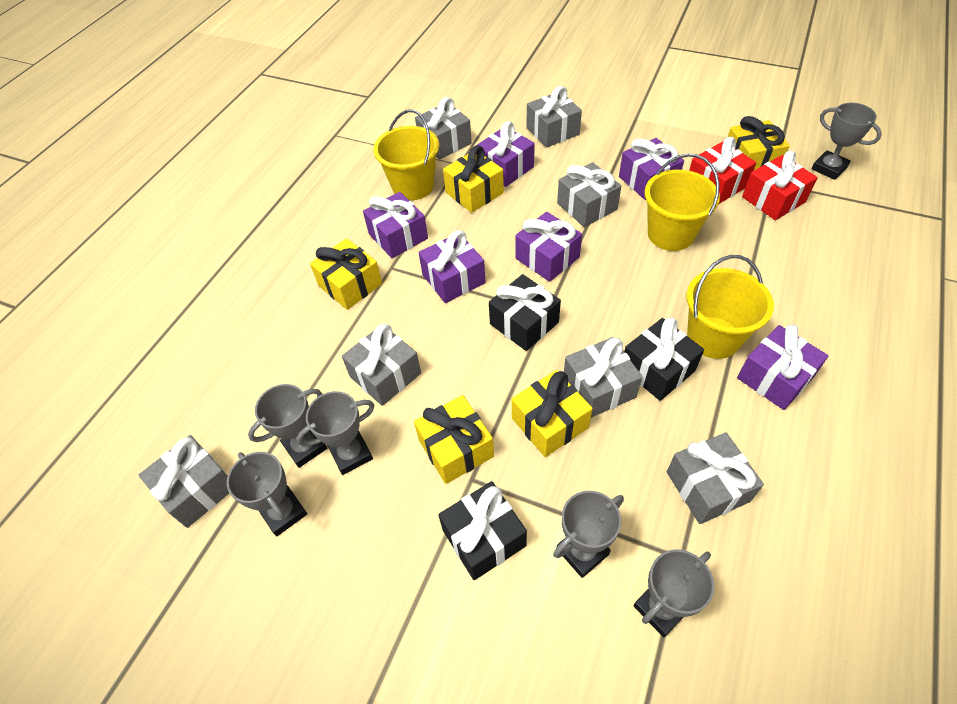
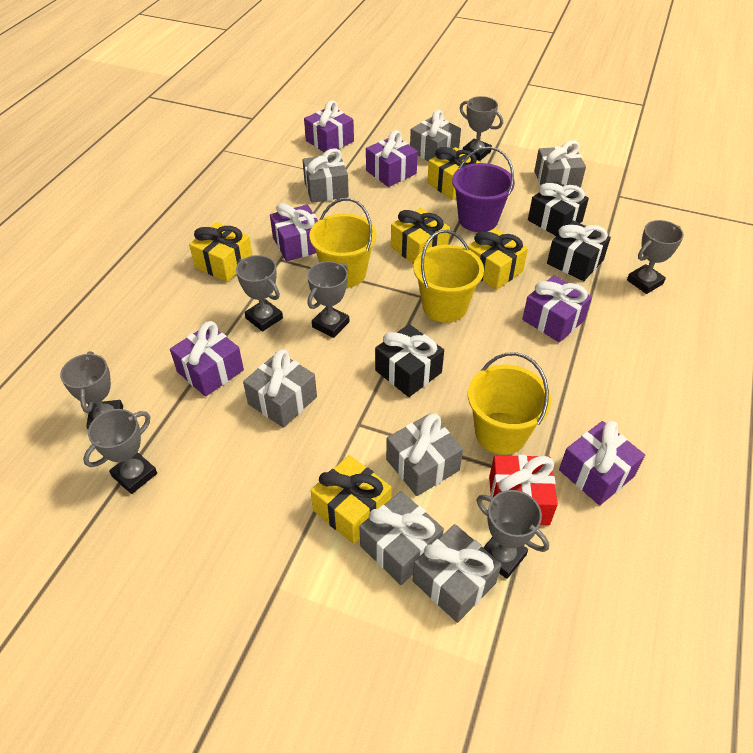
grey trophy: 6 -> 7
purple bucket: 0 -> 1
red gift: 2 -> 1

